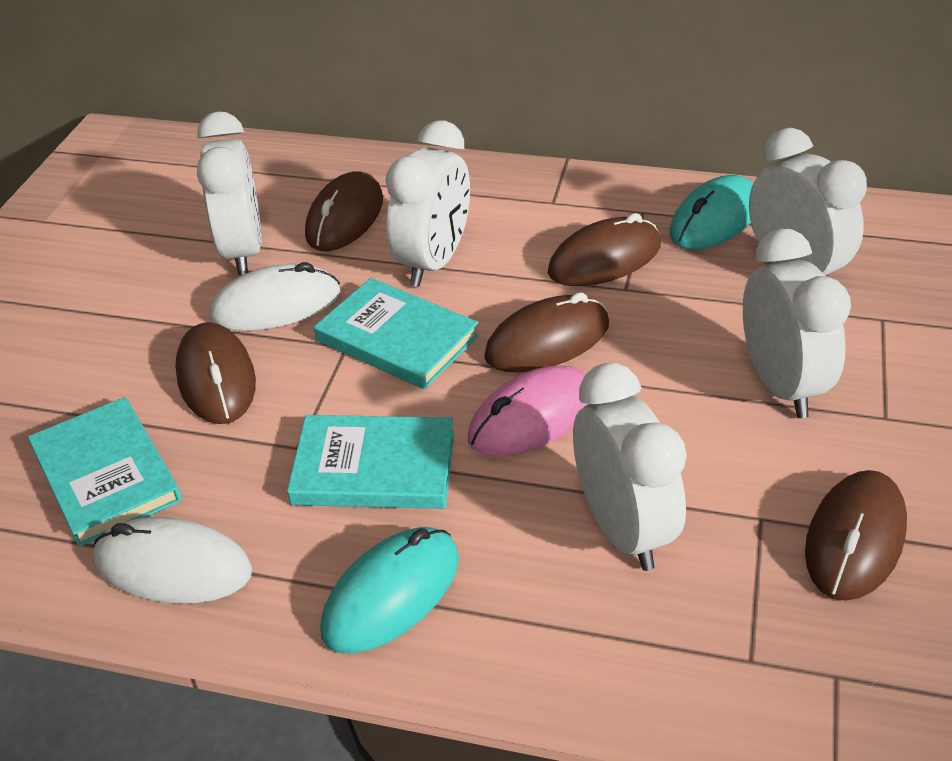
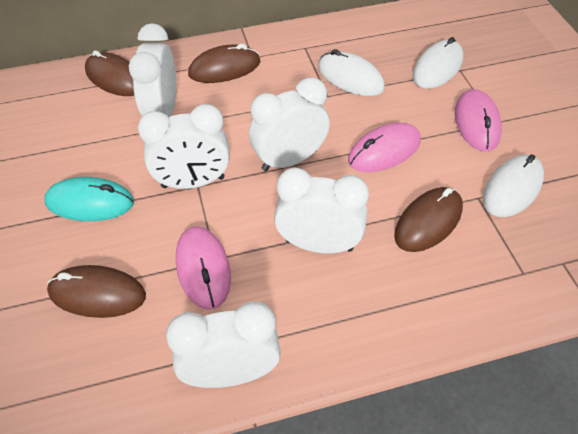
brown mouse: 5 -> 4
pink mouse: 1 -> 3
turquoise book: 3 -> 0
turquoise mouse: 2 -> 1
white mouse: 2 -> 3

